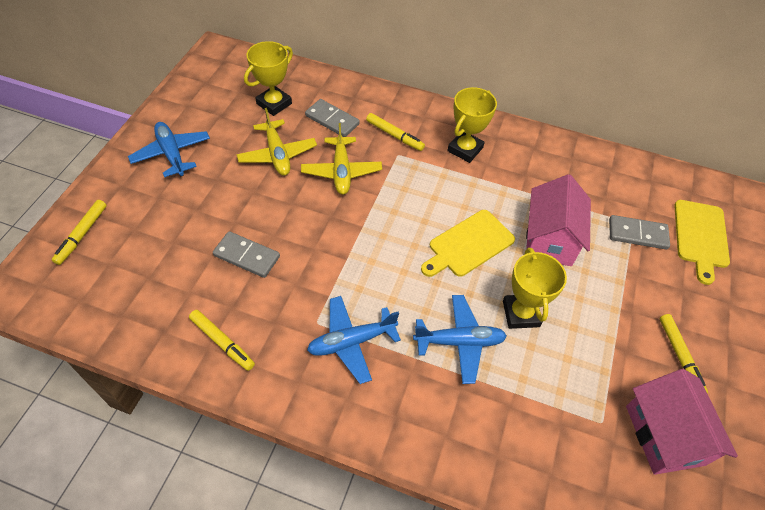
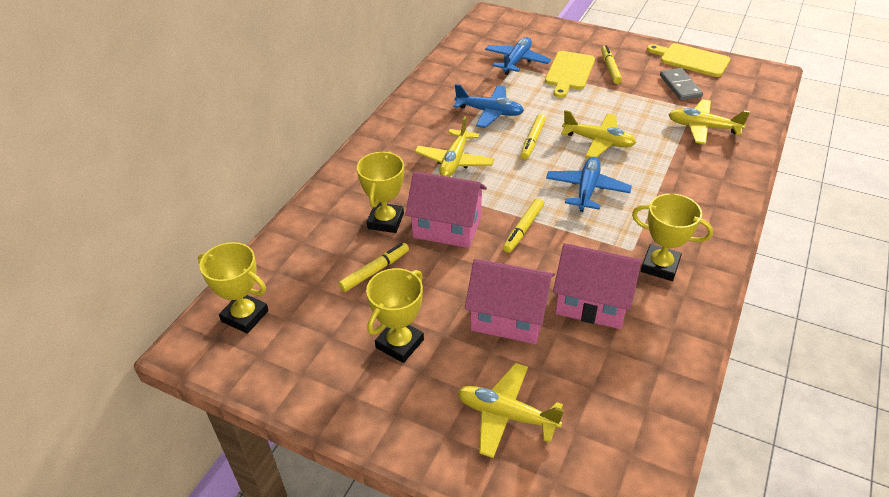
grey domino: 3 -> 1
pink house: 2 -> 3
yellow plane: 2 -> 4
yellow trophy: 3 -> 4

